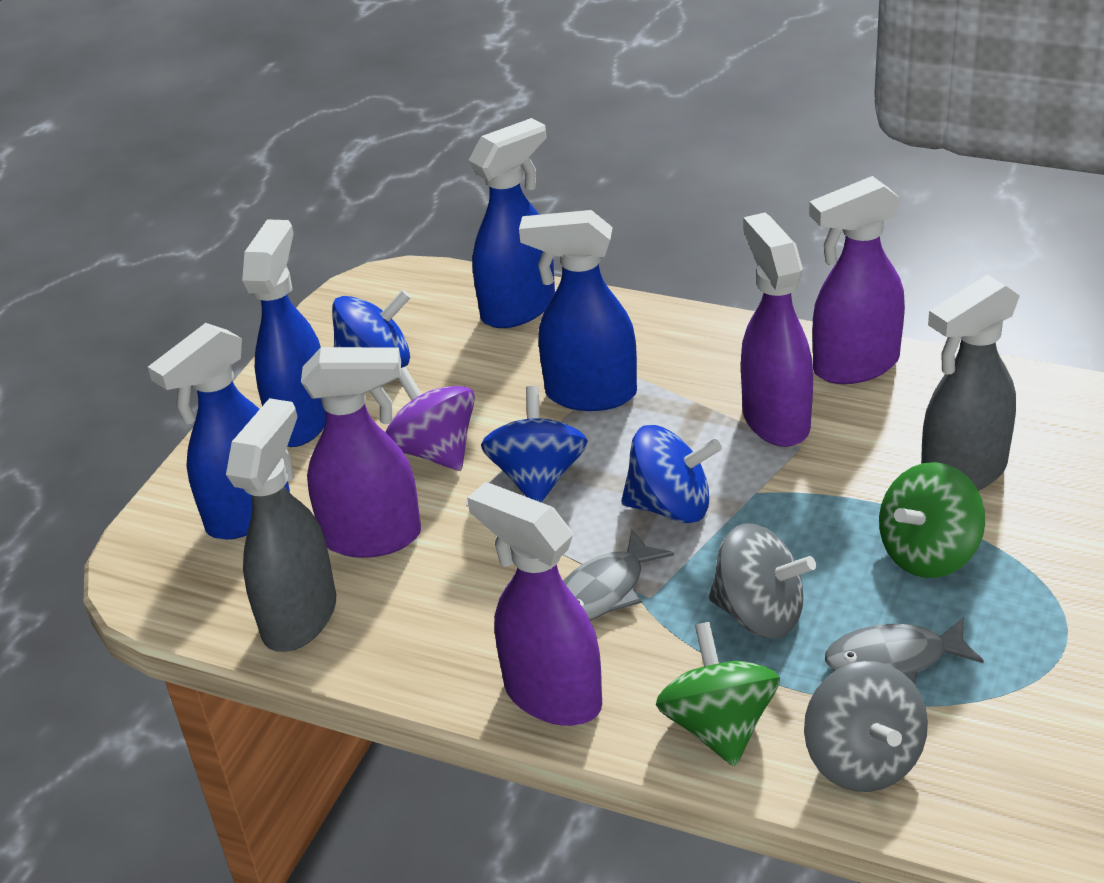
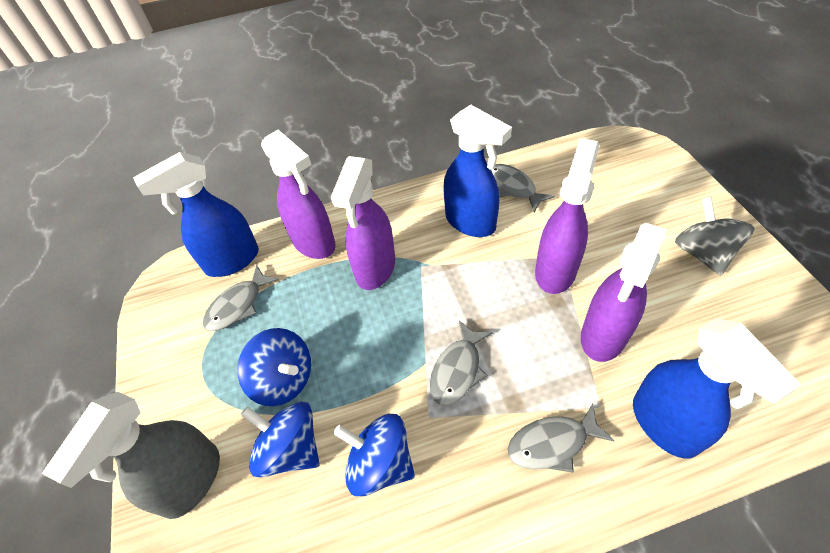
blue spray bottle: 4 -> 3
green spinning top: 2 -> 0
grey fish: 2 -> 4
grey spinning top: 2 -> 1
grey spray bottle: 2 -> 1
purple spinning top: 1 -> 0

